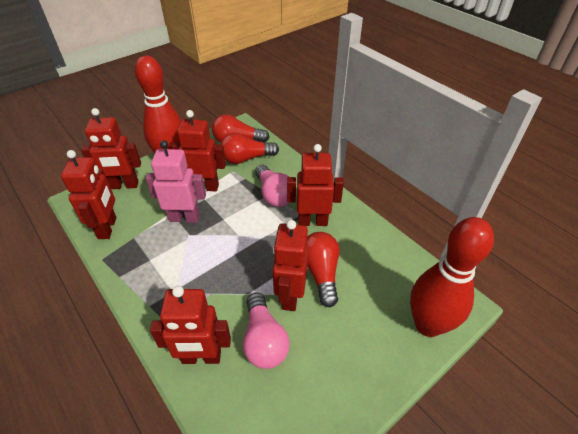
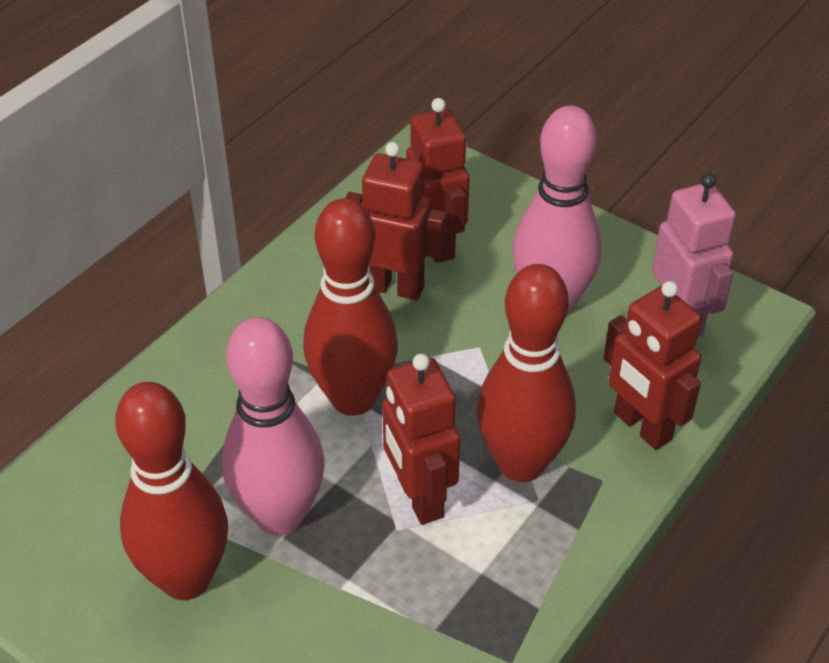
pink bowling pin: 0 -> 2
pink light bulb: 2 -> 0
red bowling pin: 2 -> 3
red light bulb: 3 -> 0
red robot: 6 -> 4

